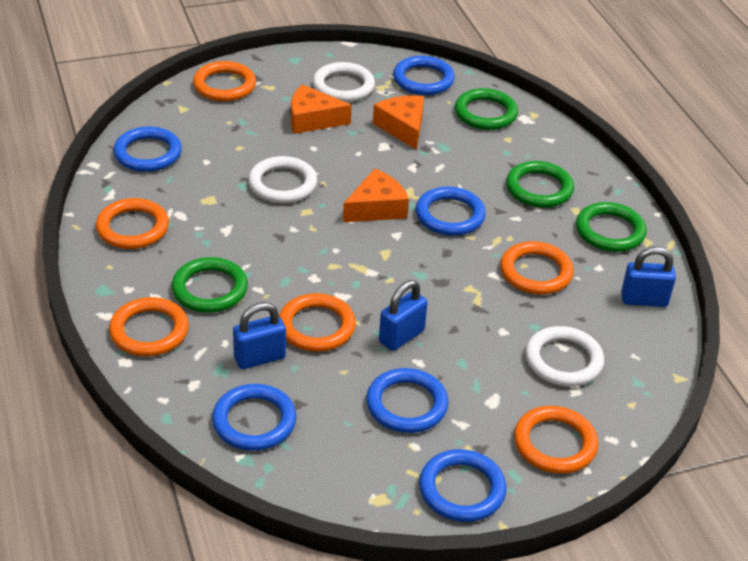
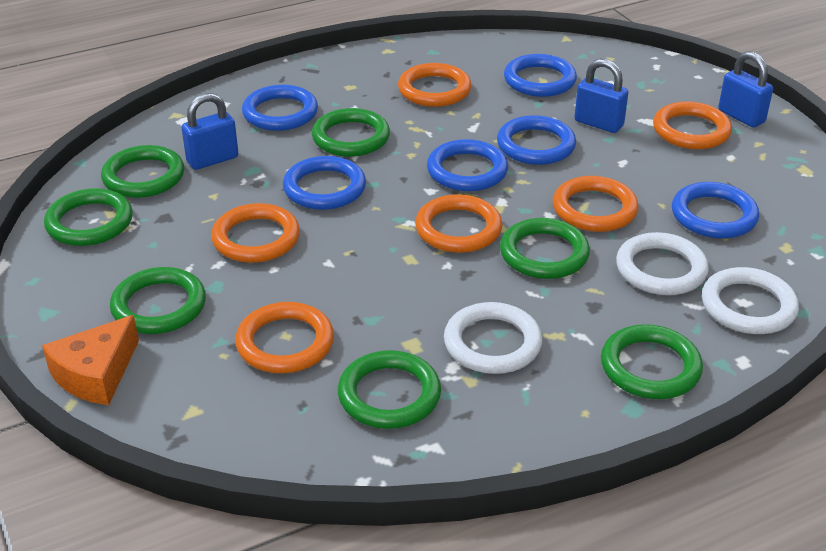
green ring: 4 -> 7
orange cheese: 3 -> 1

